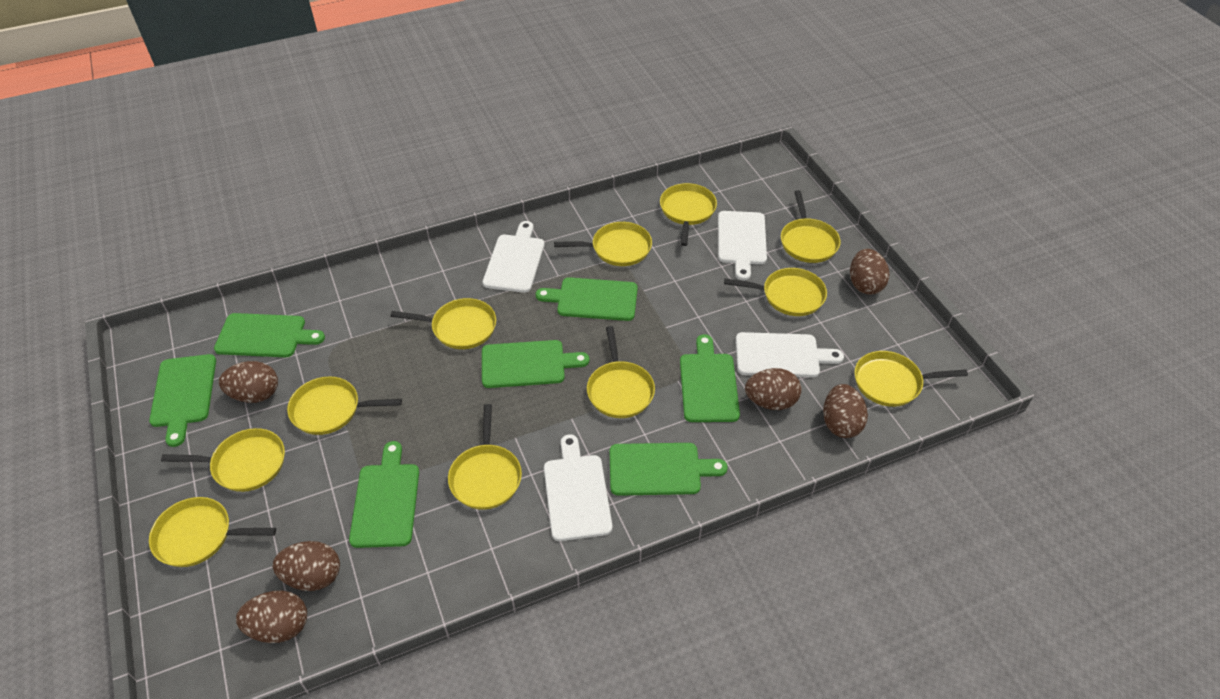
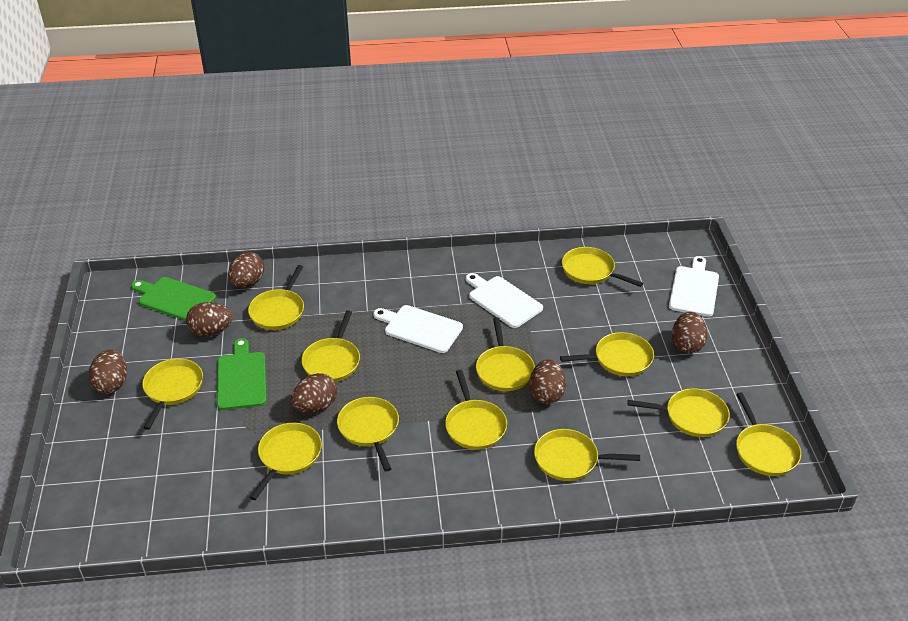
green cutting board: 7 -> 2
white cutting board: 4 -> 3
yellow pan: 11 -> 12

